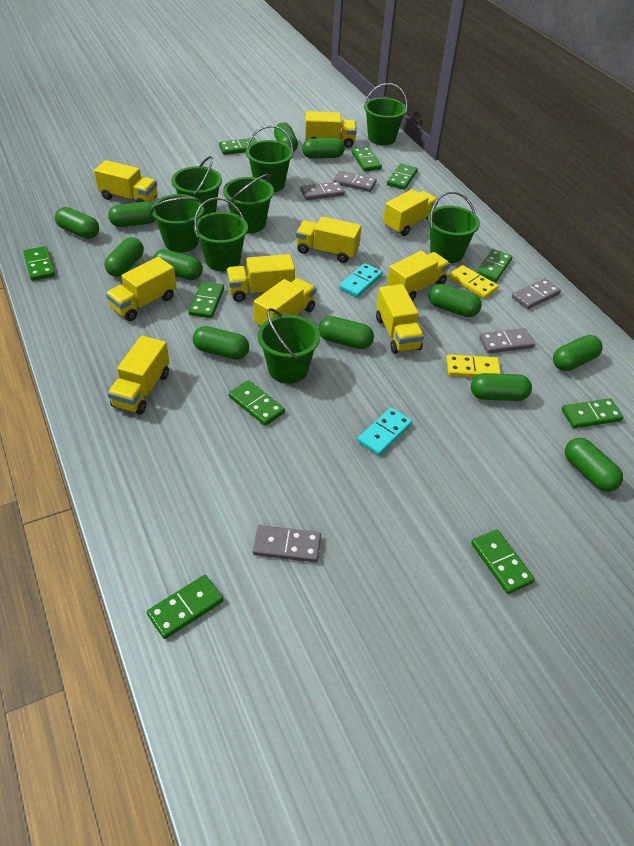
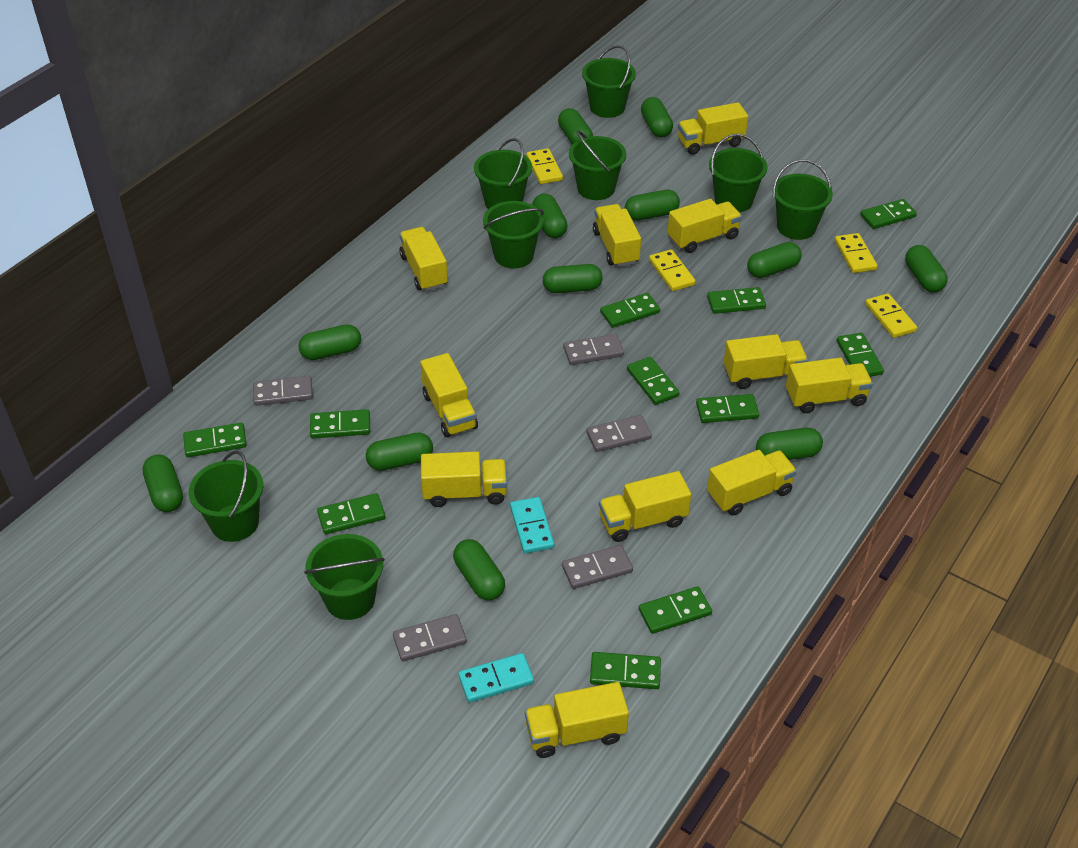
green domino: 10 -> 11
yellow domino: 2 -> 4
yellow truck: 10 -> 11

